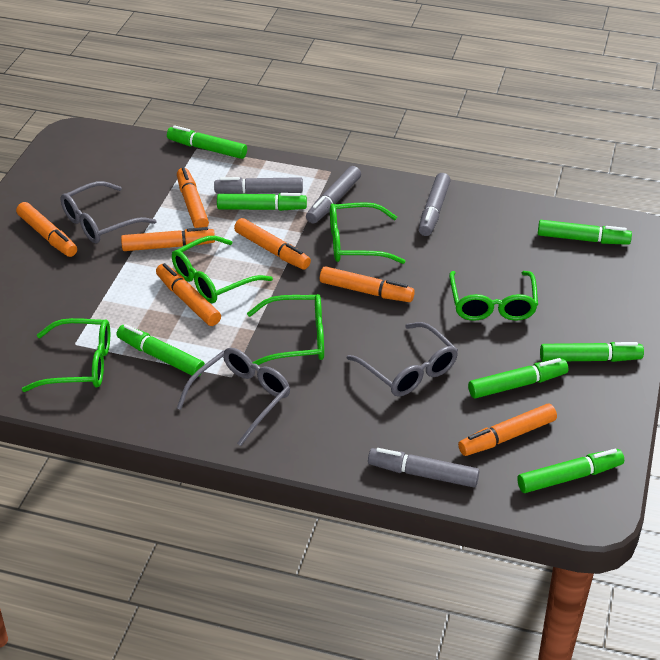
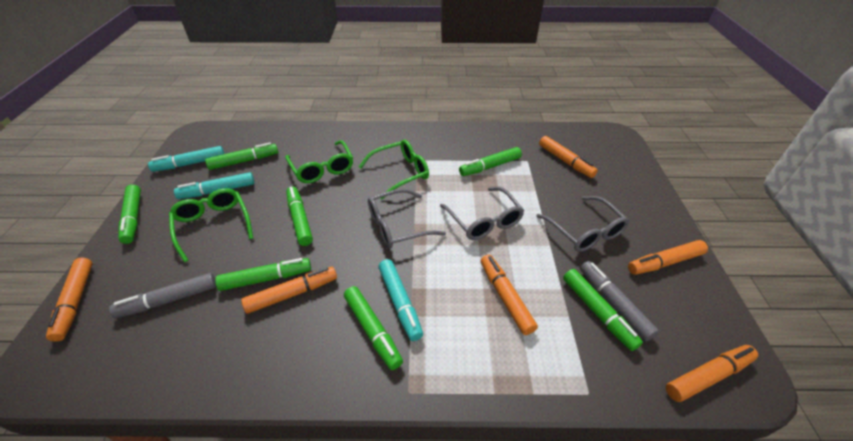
green glasses: 5 -> 3
grey marker: 4 -> 2
orange marker: 7 -> 6
turquoise marker: 0 -> 3

